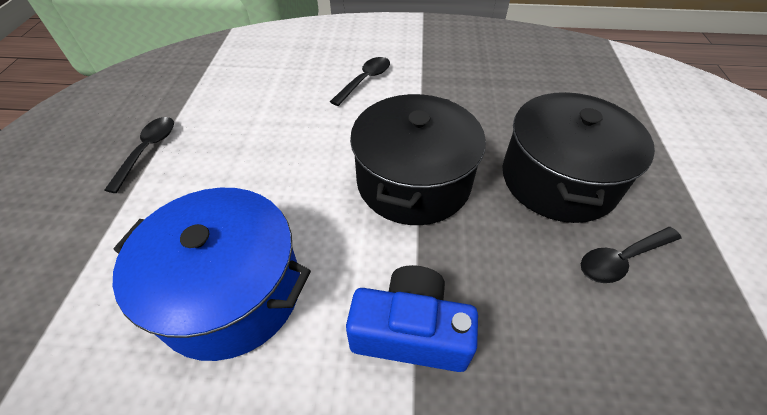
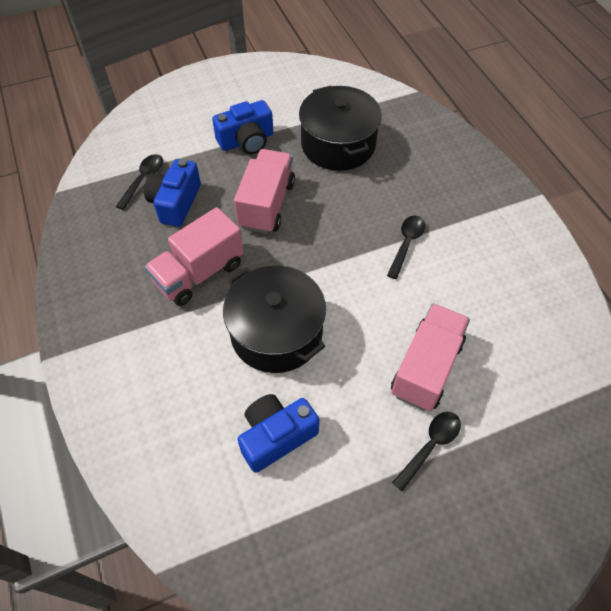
blue camera: 1 -> 3
blue pot: 1 -> 0
pink truck: 0 -> 3

